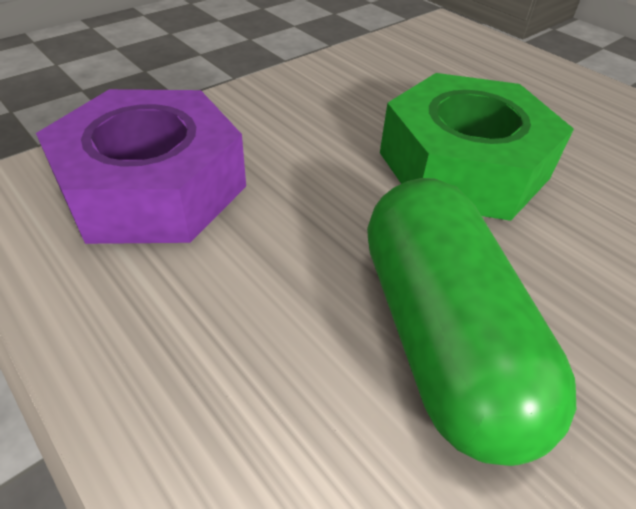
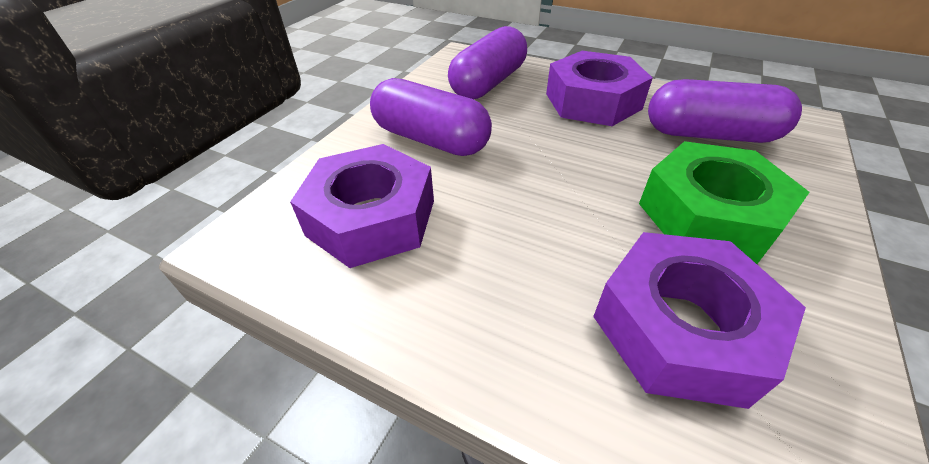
green capsule: 1 -> 0
purple capsule: 0 -> 3
purple nut: 1 -> 3

